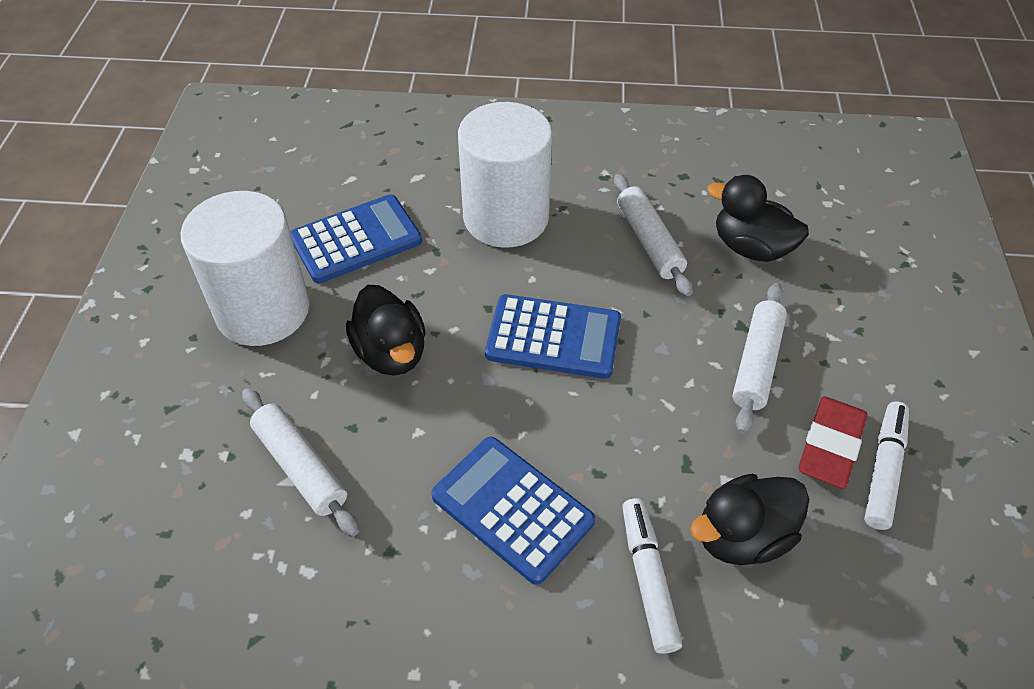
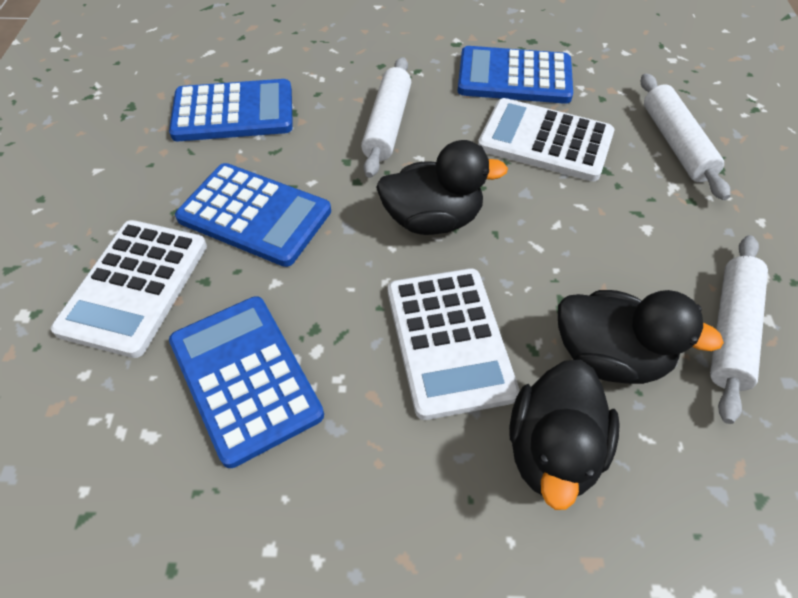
blue calculator: 3 -> 4
red eraser: 1 -> 0
white calculator: 0 -> 3
white cylinder: 2 -> 0
white marker: 2 -> 0

